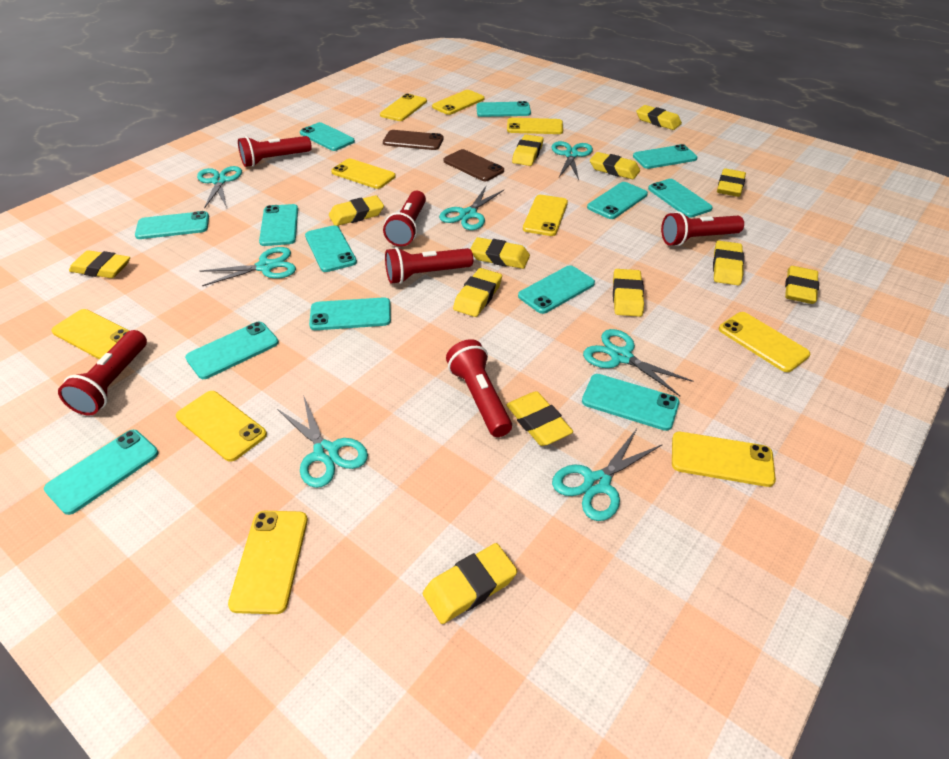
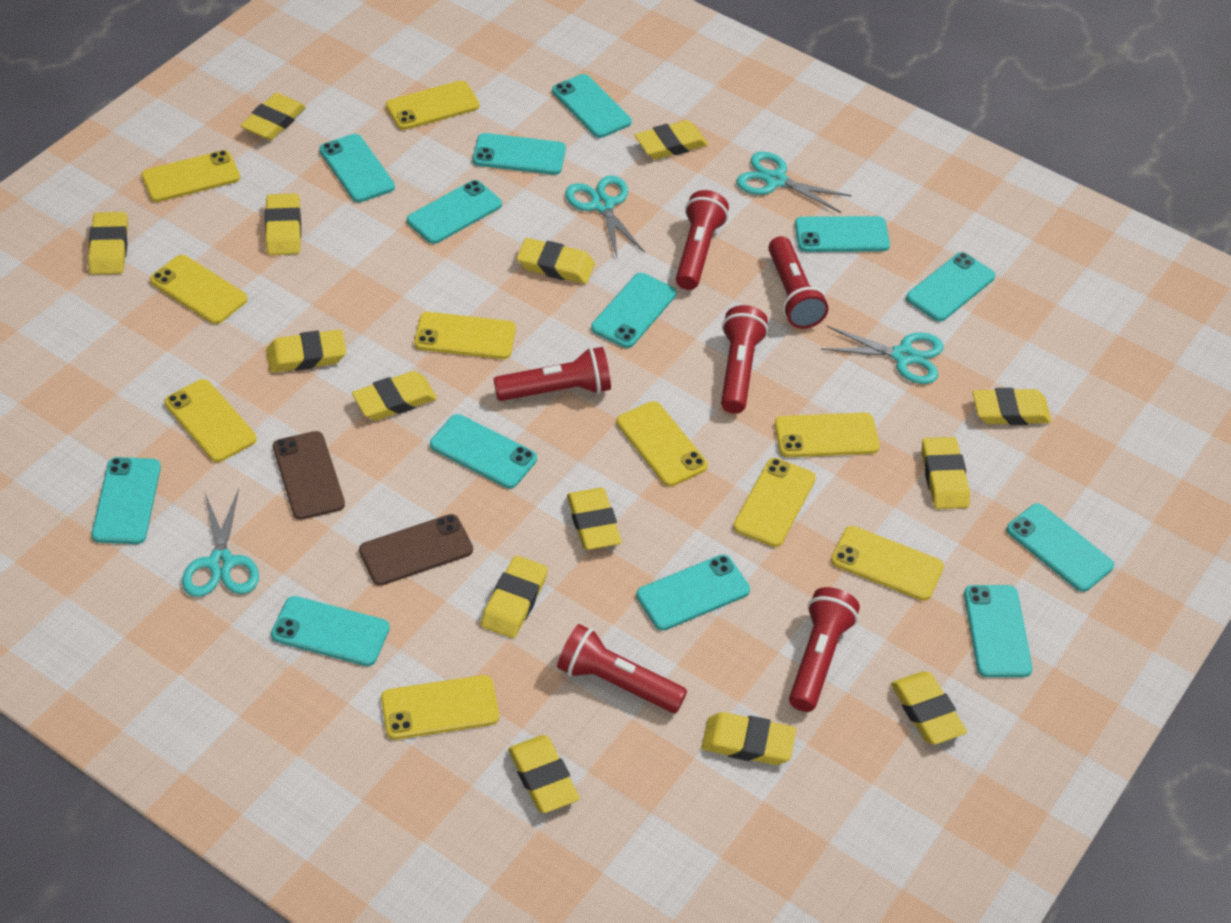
turquoise scissors: 7 -> 4
yellow eraser: 13 -> 14

